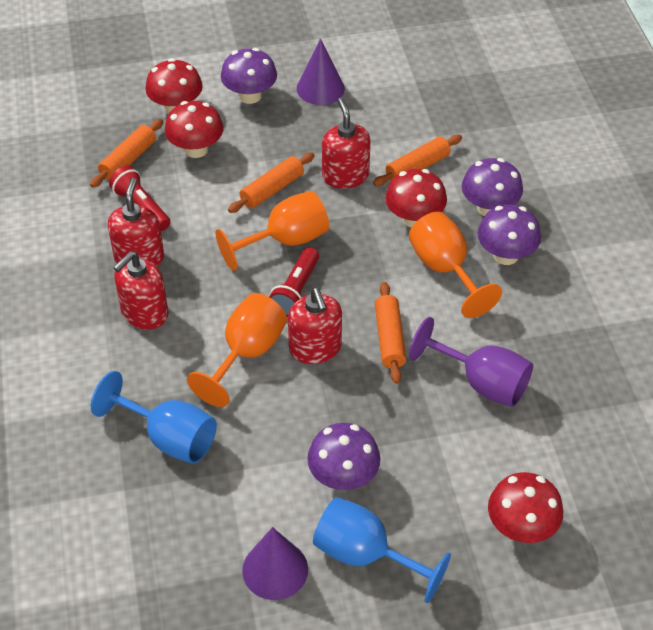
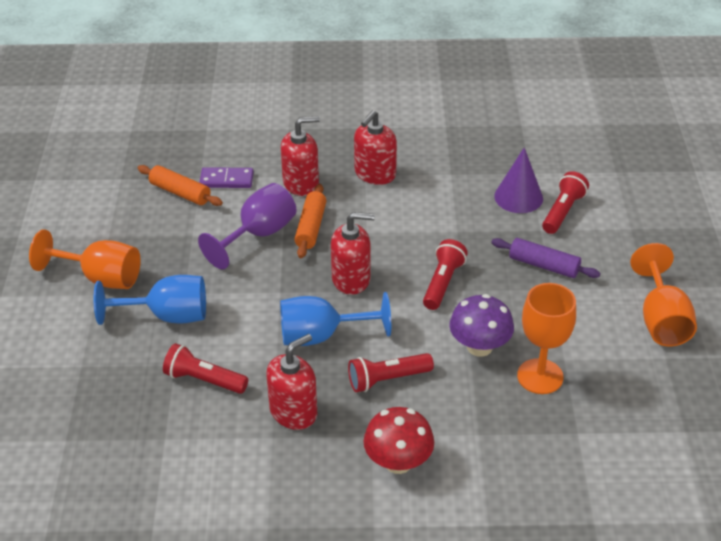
orange rolling pin: 4 -> 2
purple cone: 2 -> 1
purple domino: 0 -> 1
purple mushroom: 4 -> 1
purple rolling pin: 0 -> 1
red flashlight: 2 -> 4
red mushroom: 4 -> 1

